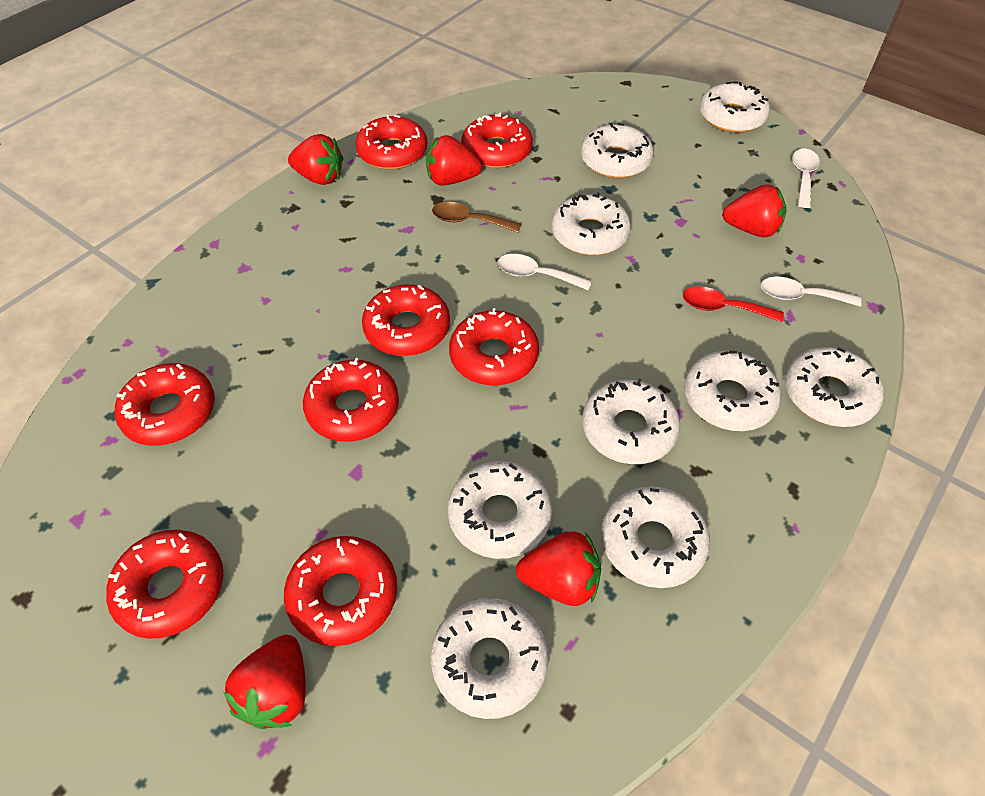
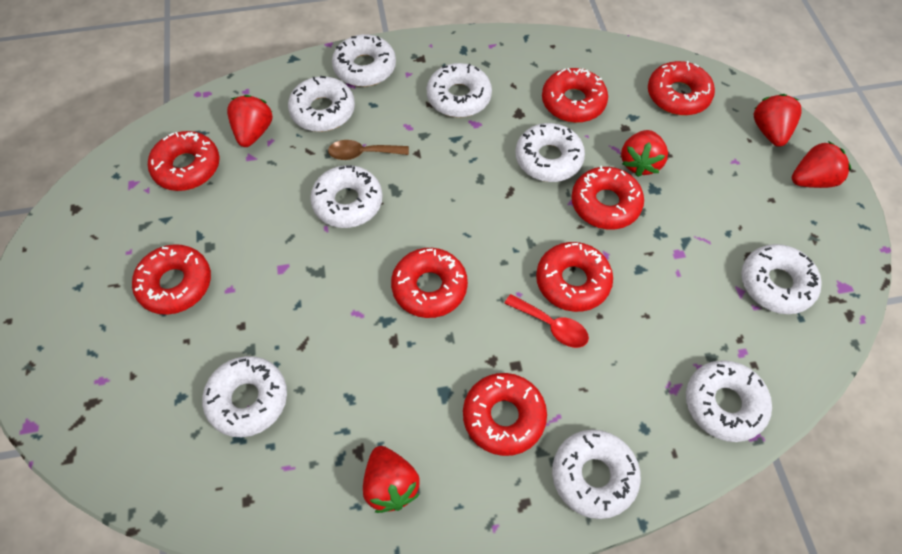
white spoon: 3 -> 0

